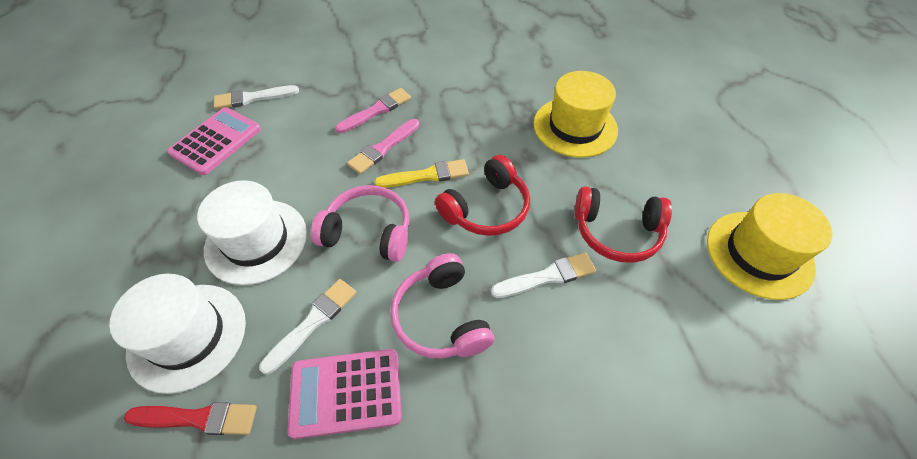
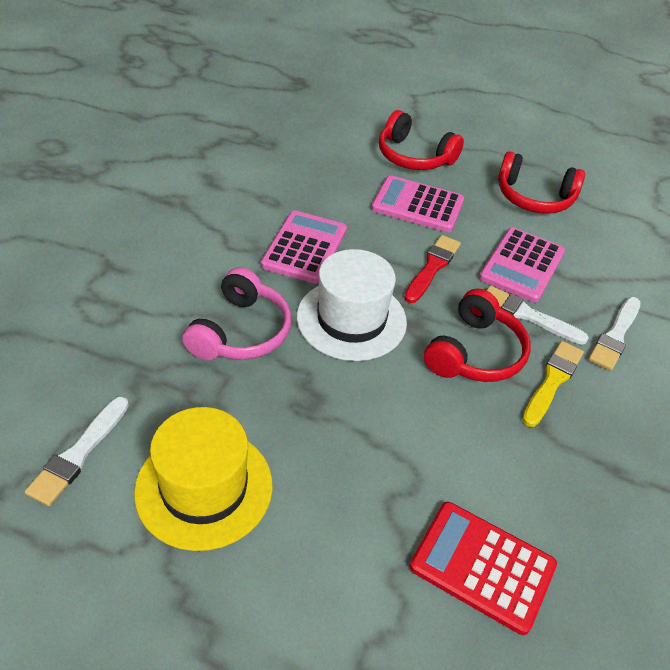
pink brush: 2 -> 0
pink calculator: 2 -> 3
pink headphones: 2 -> 1
red calculator: 0 -> 1
red headphones: 2 -> 3
white hat: 2 -> 1
yellow hat: 2 -> 1

